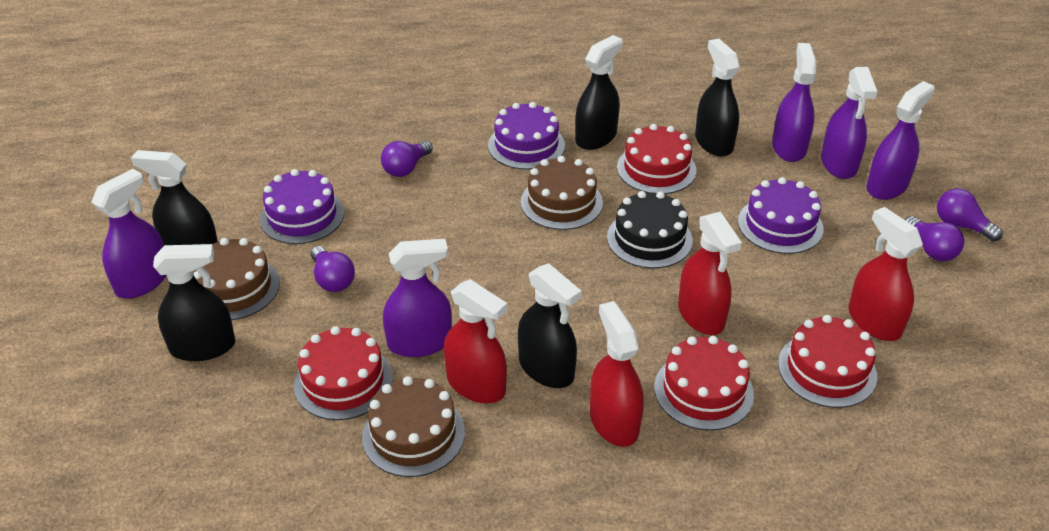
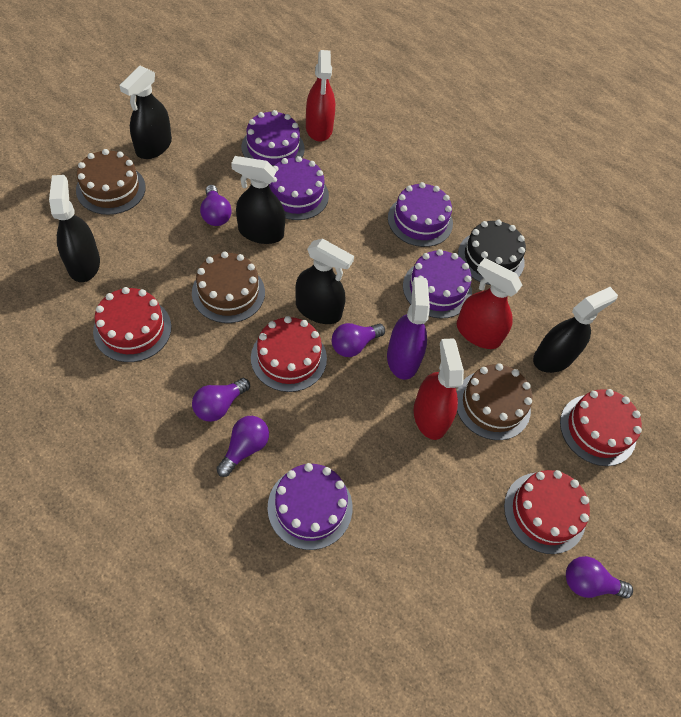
purple cake: 3 -> 5
purple light bulb: 4 -> 5
purple spray bottle: 5 -> 1
red spray bottle: 4 -> 3

